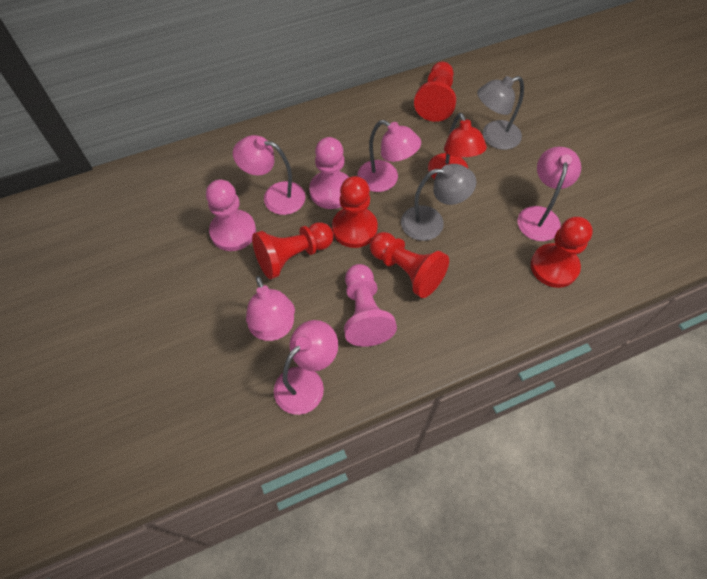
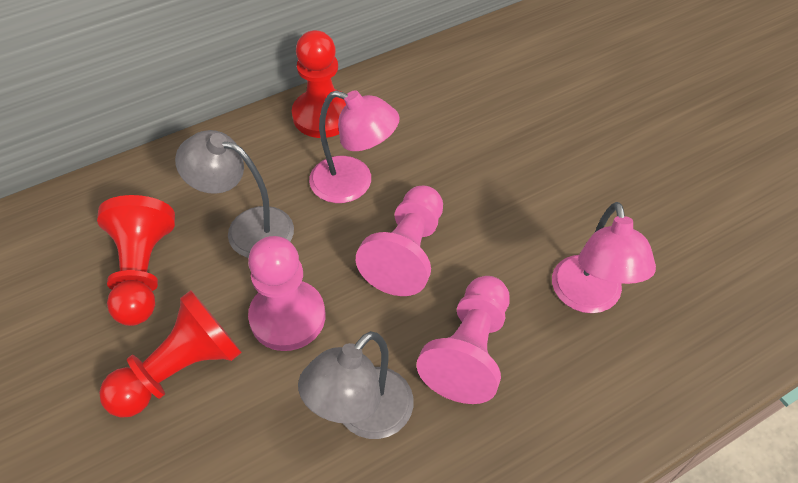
pink lamp: 5 -> 2
red lamp: 1 -> 0
red pawn: 5 -> 3

